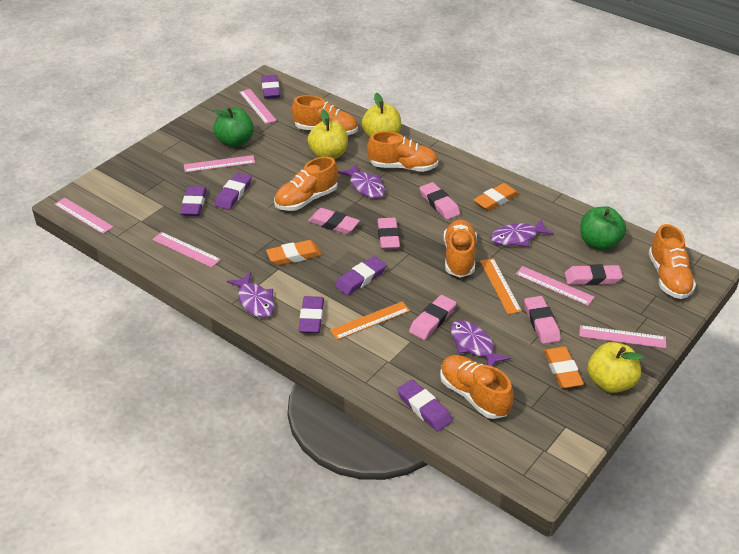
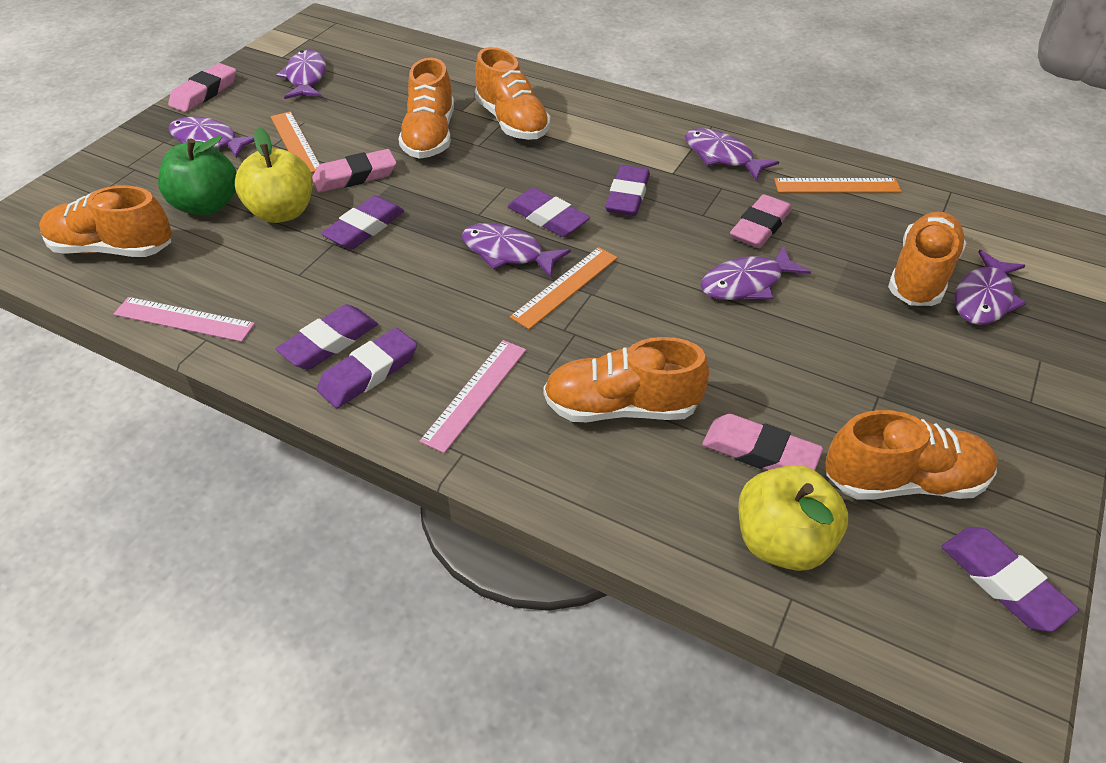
green apple: 2 -> 1
orange eraser: 3 -> 0
orange ruler: 2 -> 3
pink eraser: 6 -> 4
pink ruler: 6 -> 2
purple fish: 4 -> 6
yellow apple: 3 -> 2

